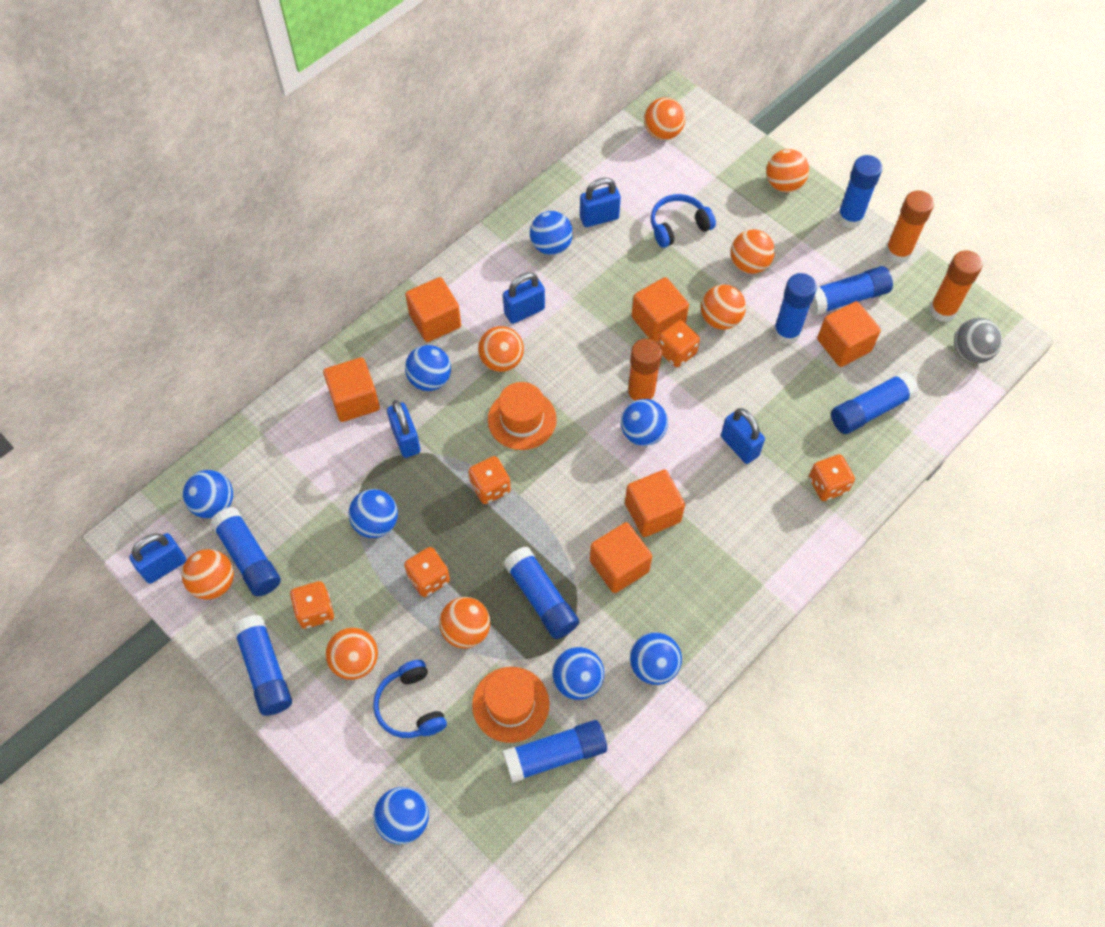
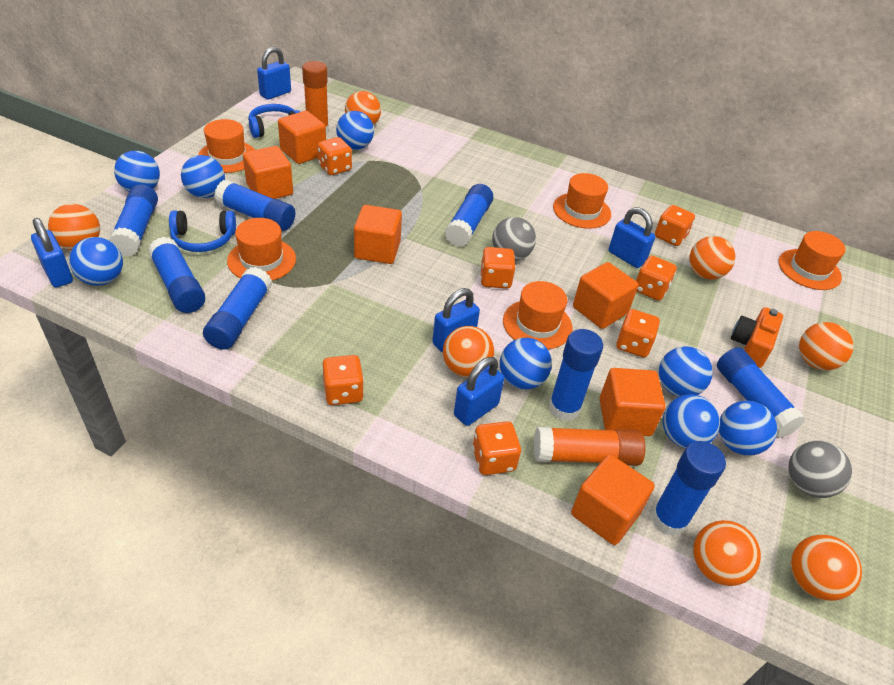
grey ball: 1 -> 2
orange ball: 8 -> 7
orange camera: 0 -> 1
orange dice: 5 -> 7
orange glue stick: 3 -> 2
orange hat: 2 -> 5

